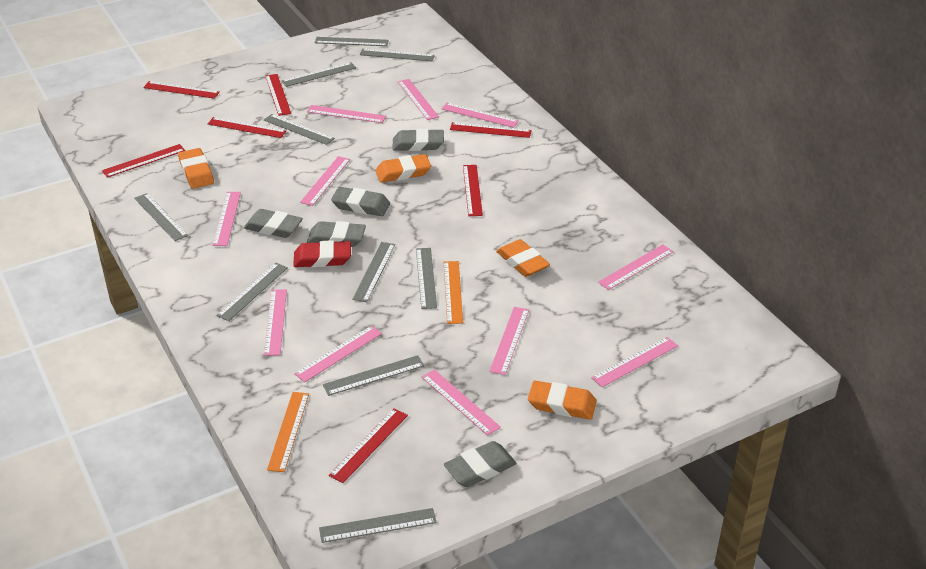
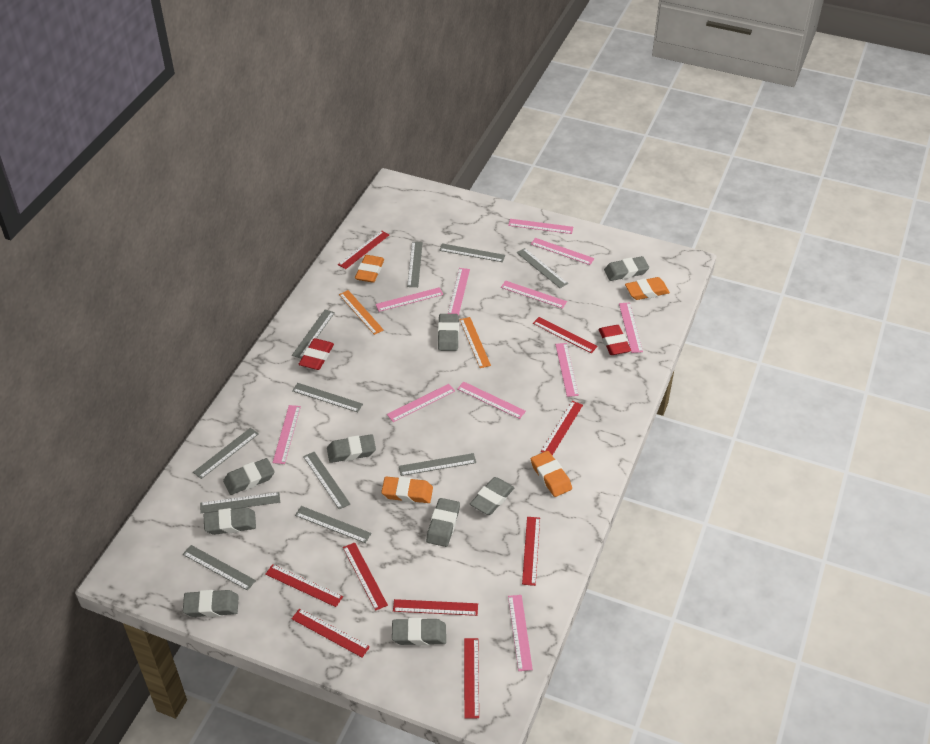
grey eraser: 5 -> 9
grey ruler: 10 -> 11
red eraser: 1 -> 2
red ruler: 7 -> 9

